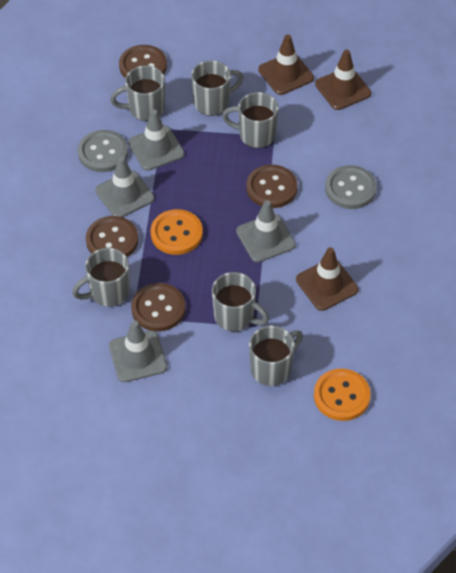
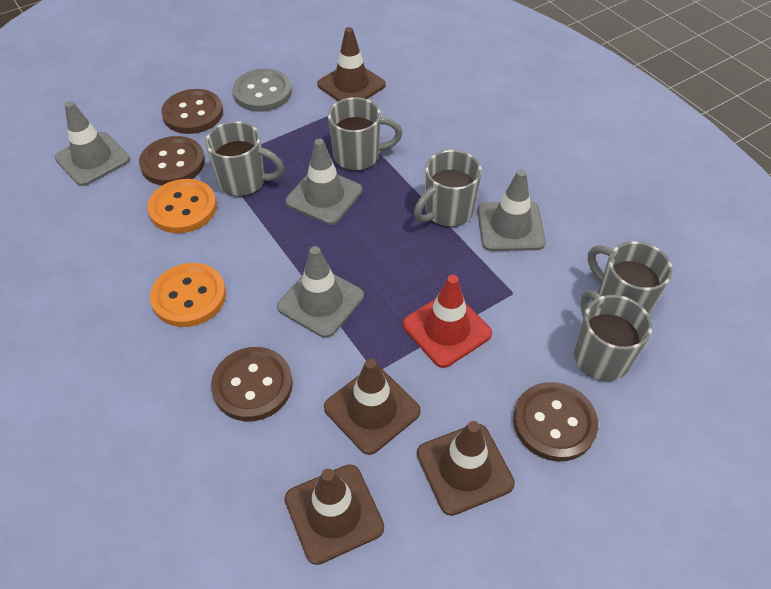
brown traffic cone: 3 -> 4
grey button: 2 -> 1
grey mug: 6 -> 5
red traffic cone: 0 -> 1

